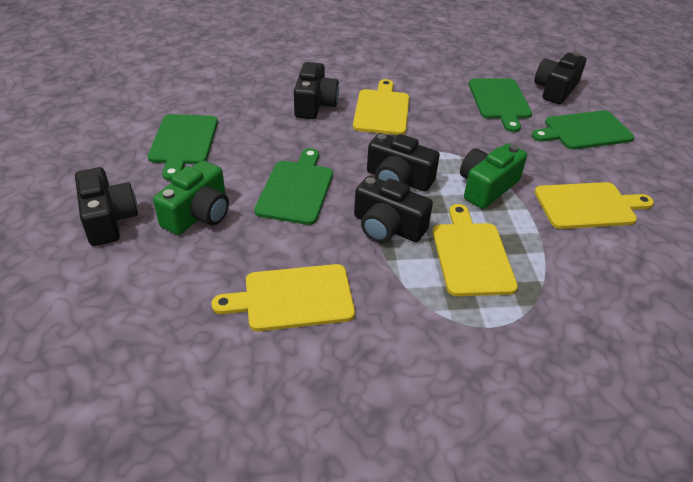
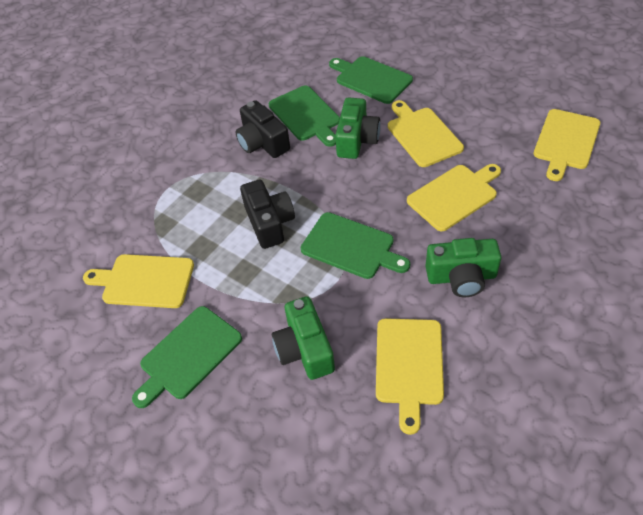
black camera: 5 -> 2
green camera: 2 -> 3
yellow cutting board: 4 -> 5

